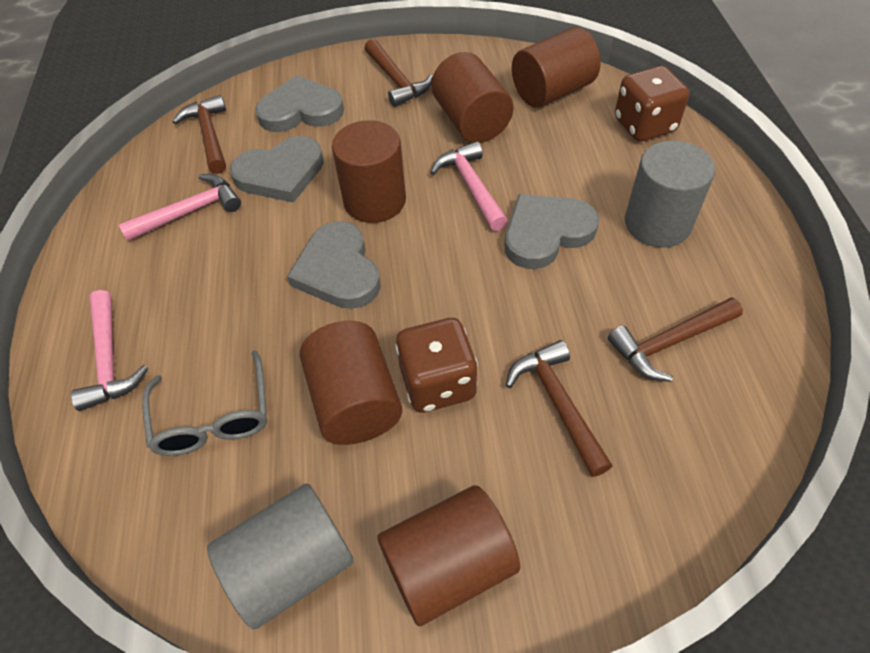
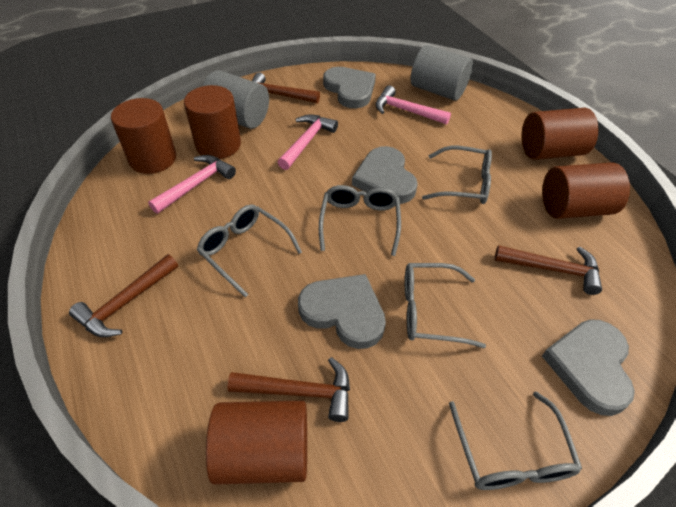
brown dice: 2 -> 0
grey glasses: 1 -> 5

